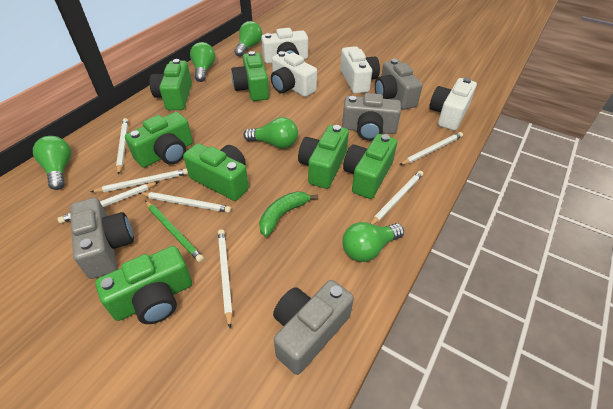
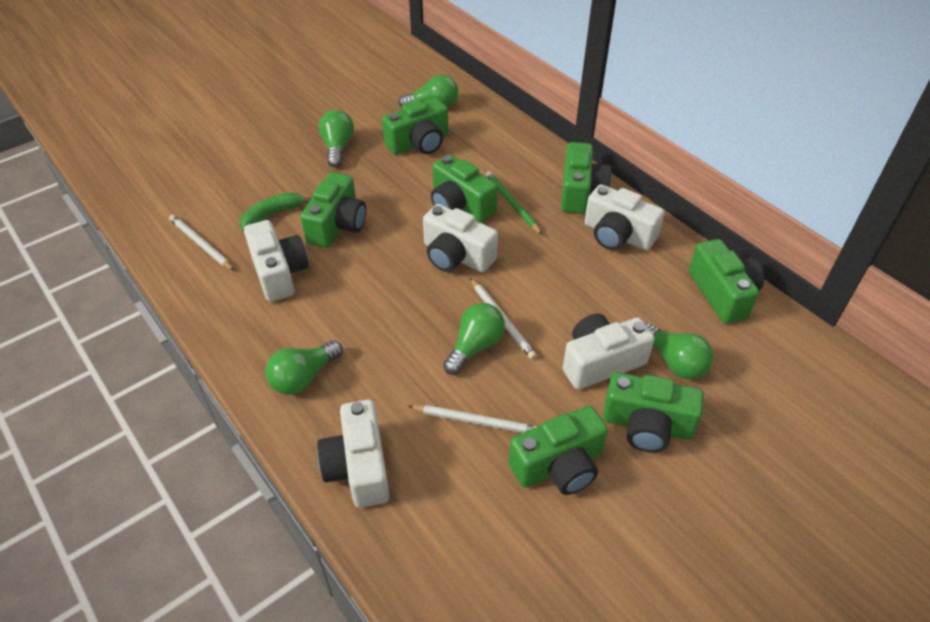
grey camera: 4 -> 0
white camera: 4 -> 5
white pencil: 7 -> 3

